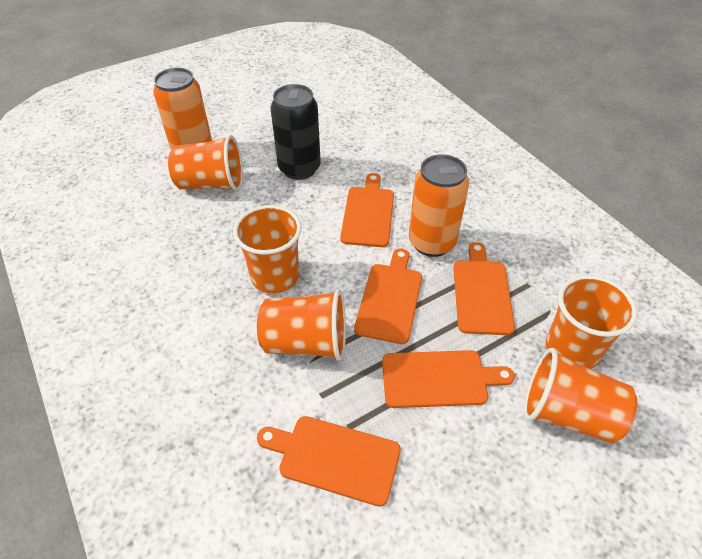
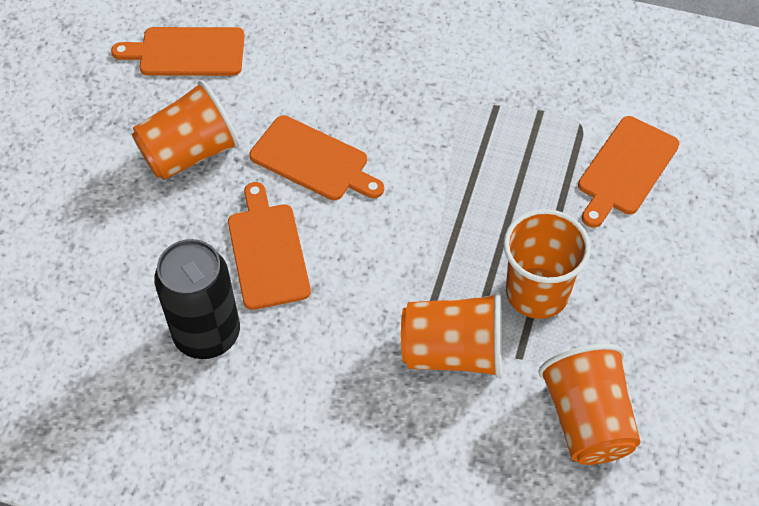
orange can: 2 -> 0
orange cup: 5 -> 4
orange cutting board: 5 -> 4

